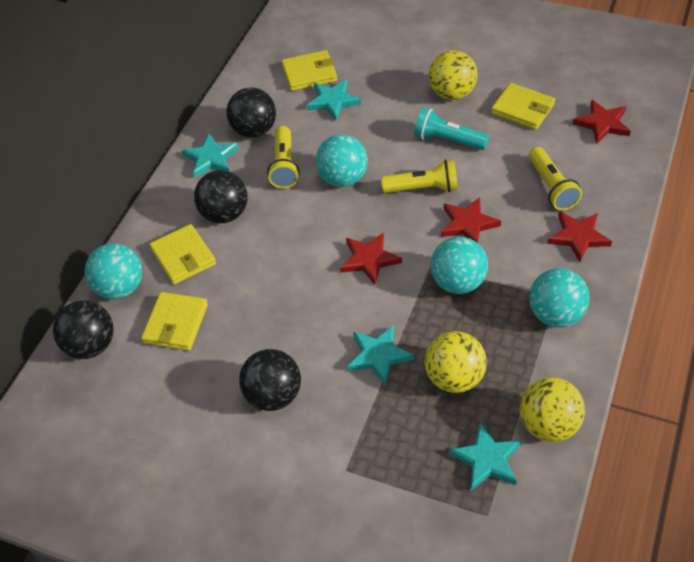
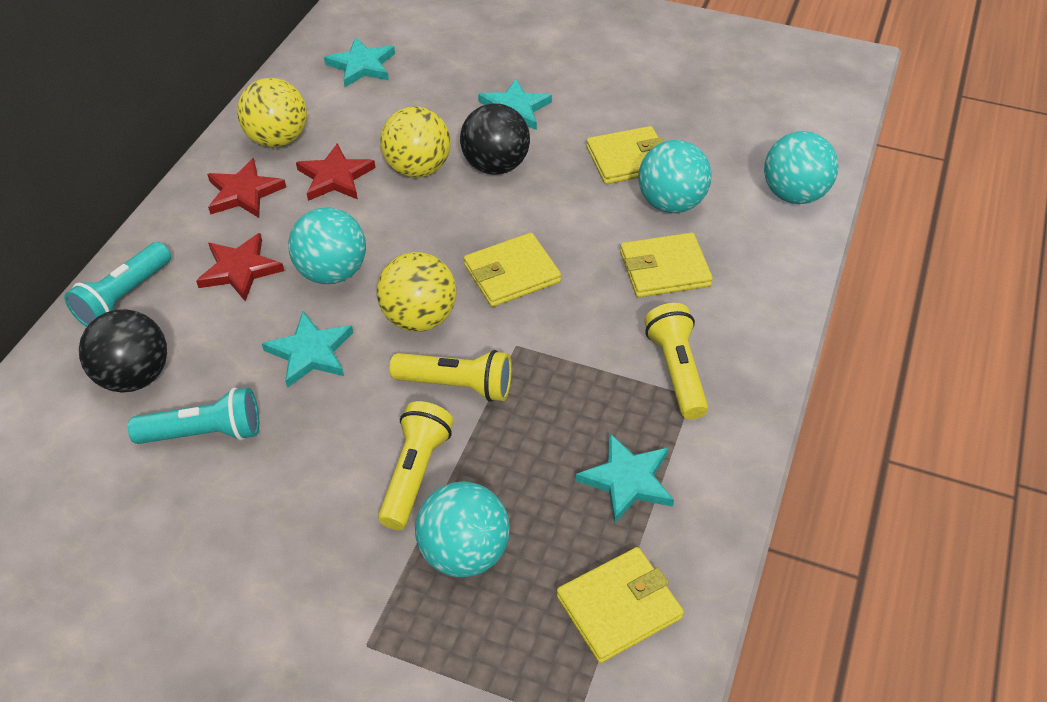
black ball: 4 -> 2
red star: 4 -> 3
turquoise flashlight: 1 -> 2

